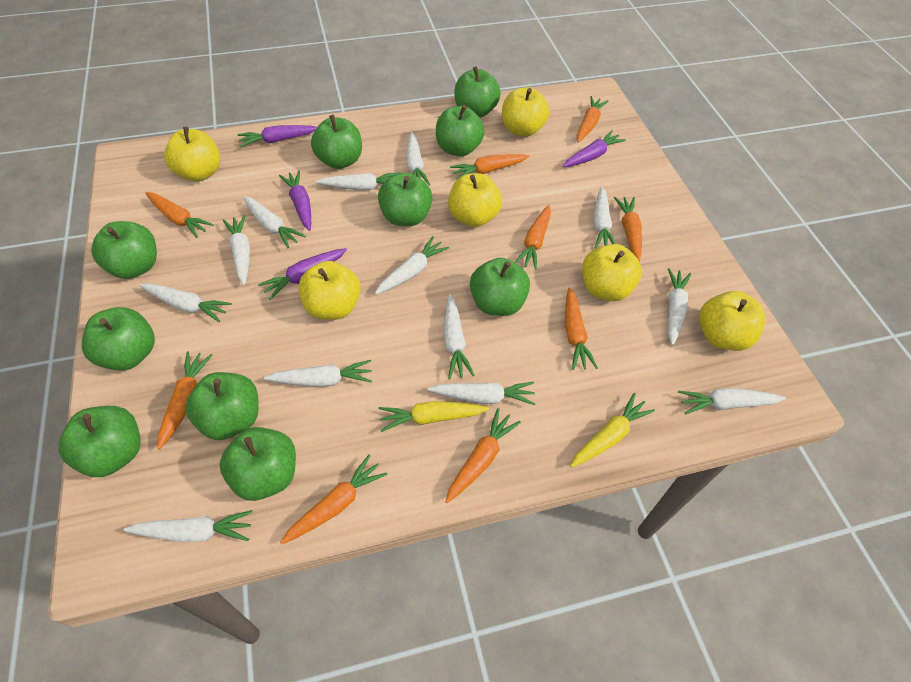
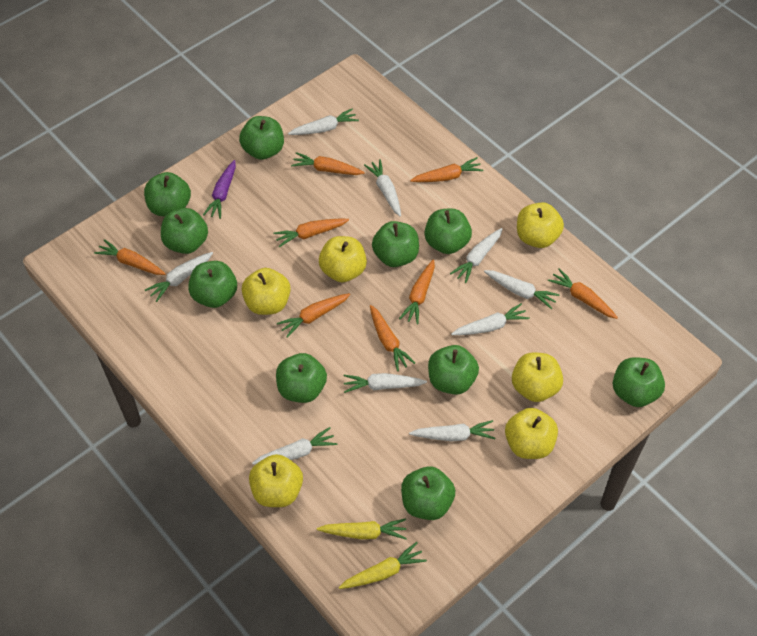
orange carrot: 9 -> 8
purple carrot: 4 -> 1
white carrot: 13 -> 9

